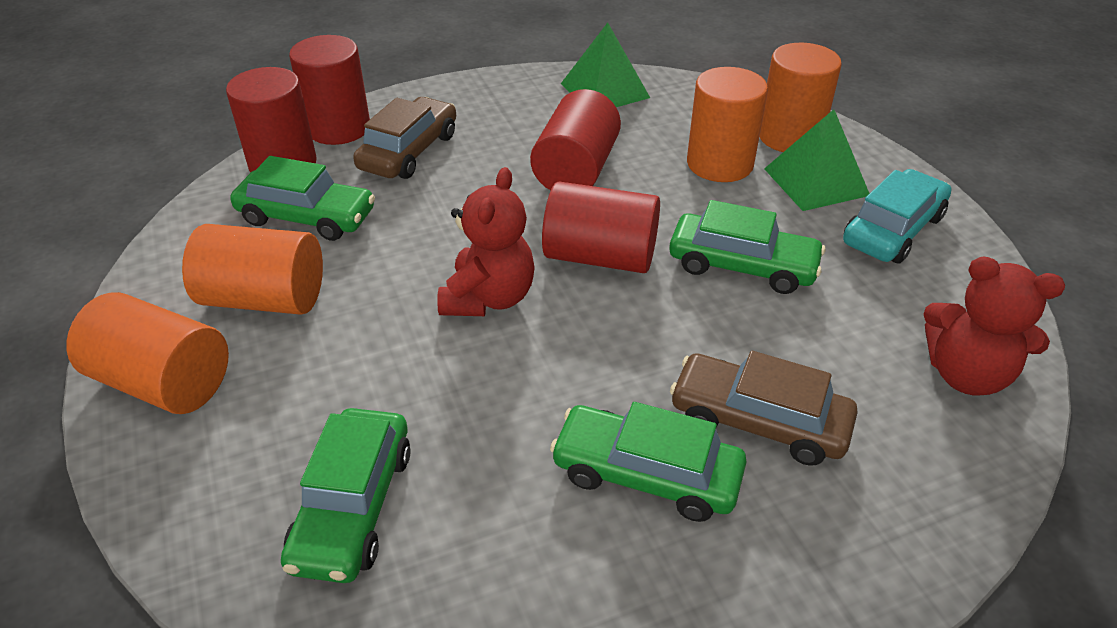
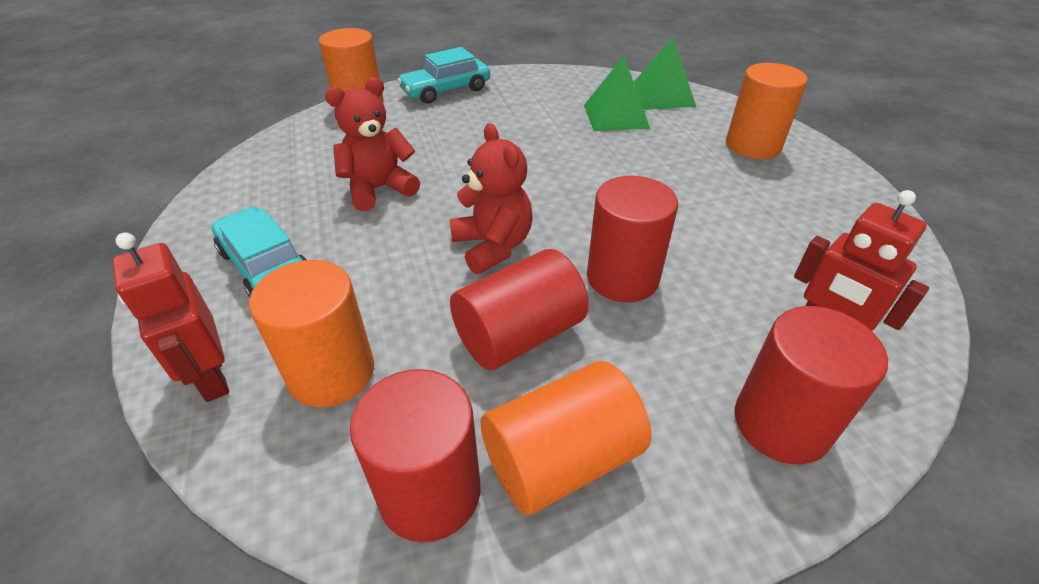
brown car: 2 -> 0
green car: 4 -> 0
red robot: 0 -> 2
turquoise car: 1 -> 2

